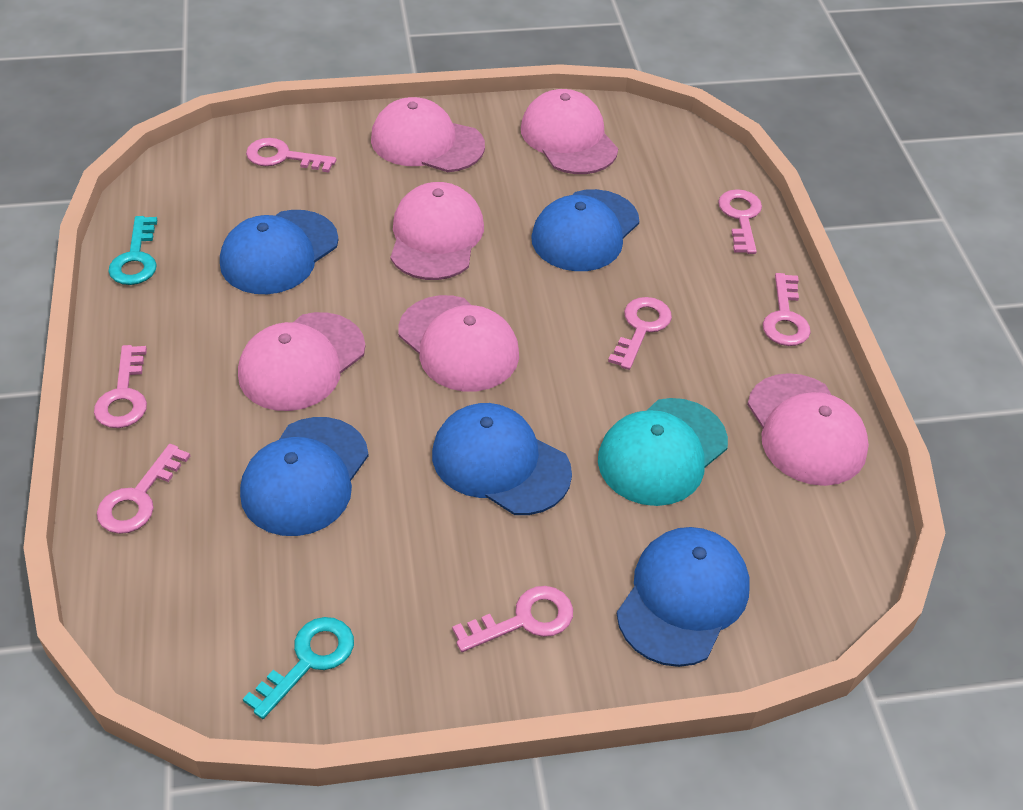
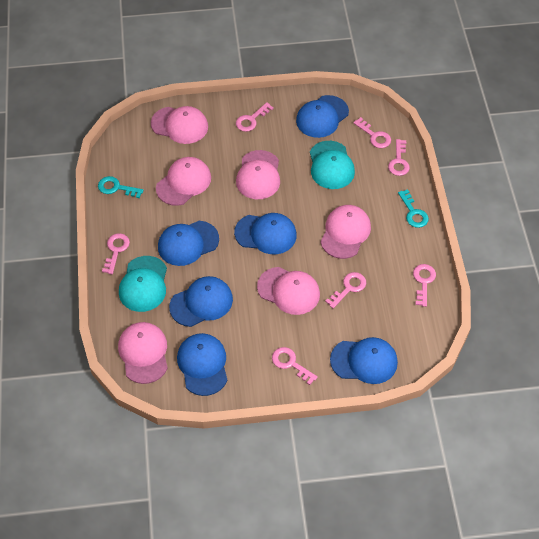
blue cap: 5 -> 6
turquoise cap: 1 -> 2

